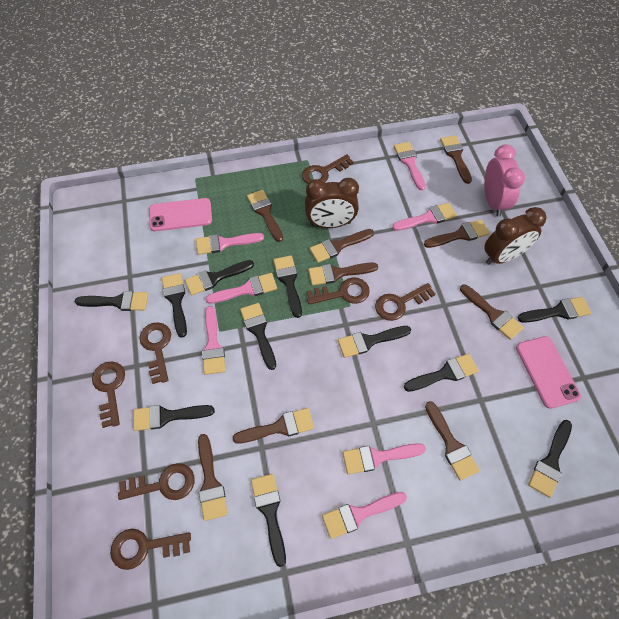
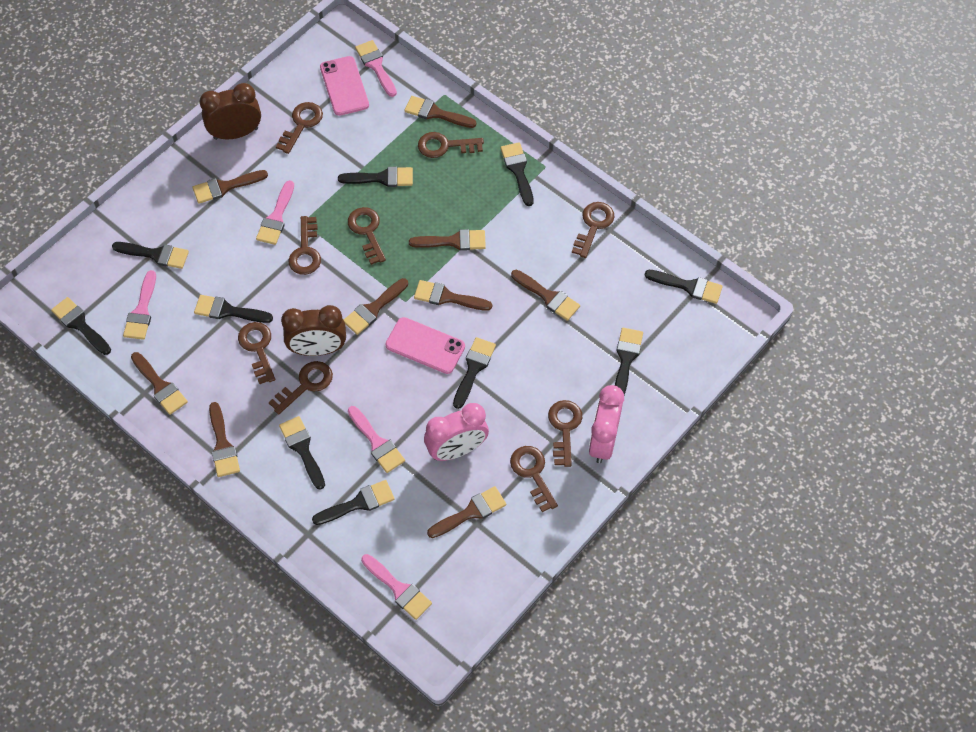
black brush: 11 -> 10
brown key: 7 -> 9
pink brush: 7 -> 5
pink clock: 1 -> 2

